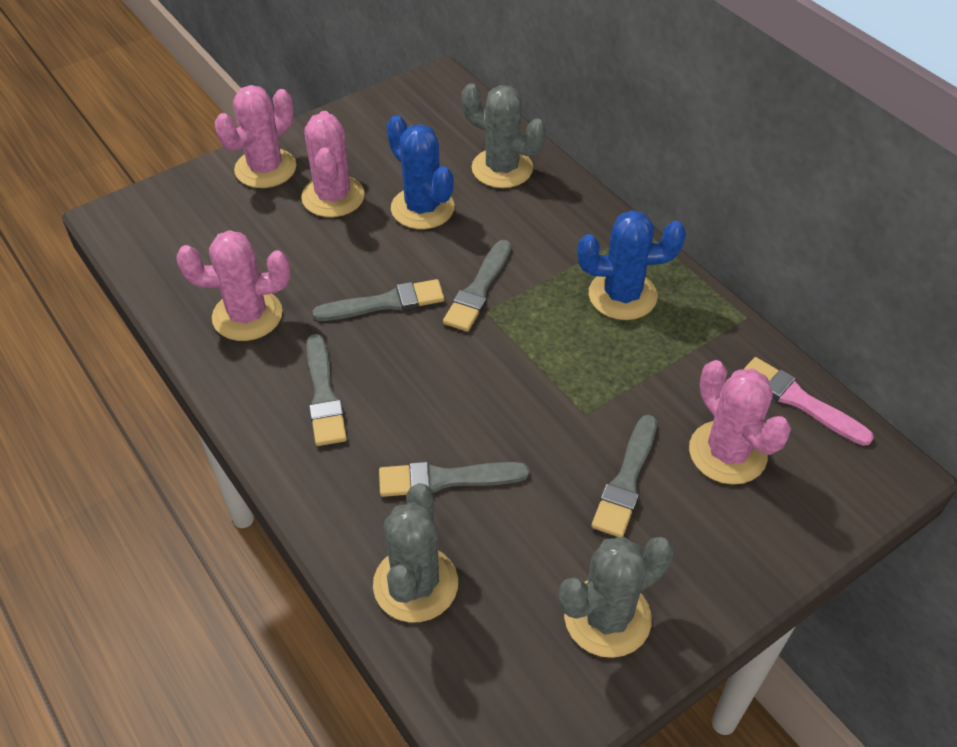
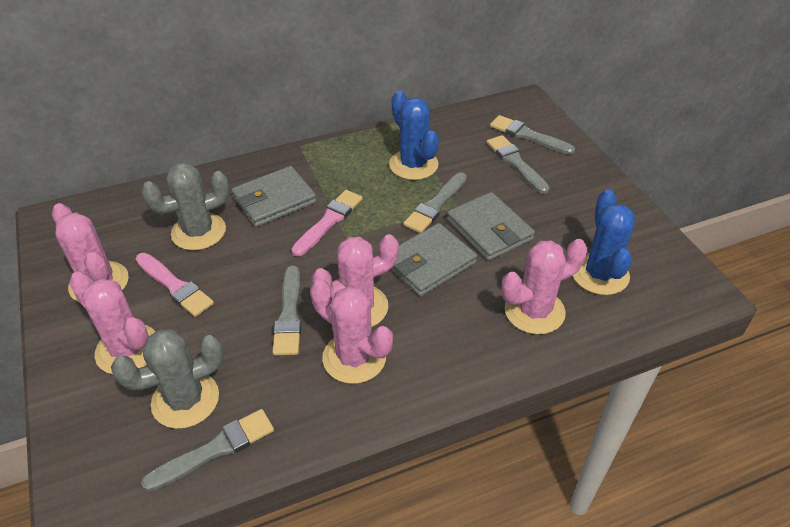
grey cactus: 3 -> 2
grey wallet: 0 -> 3
pink brush: 1 -> 2
pink cactus: 4 -> 5

